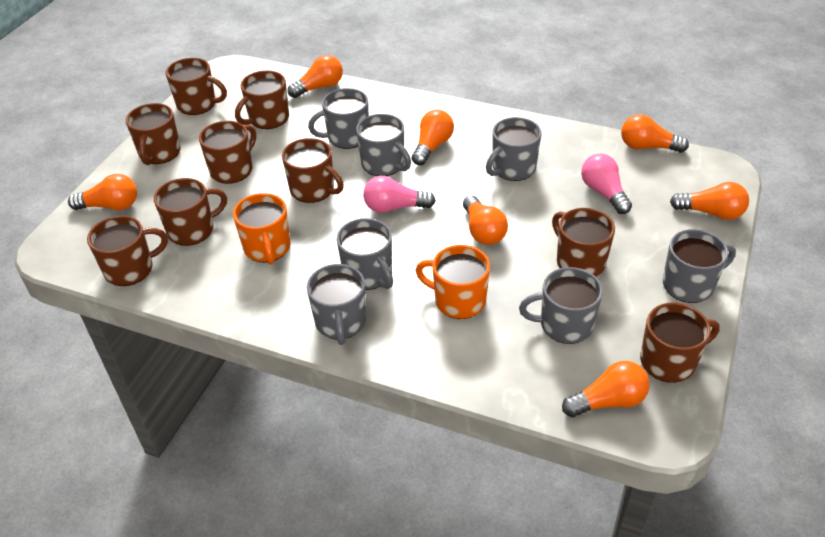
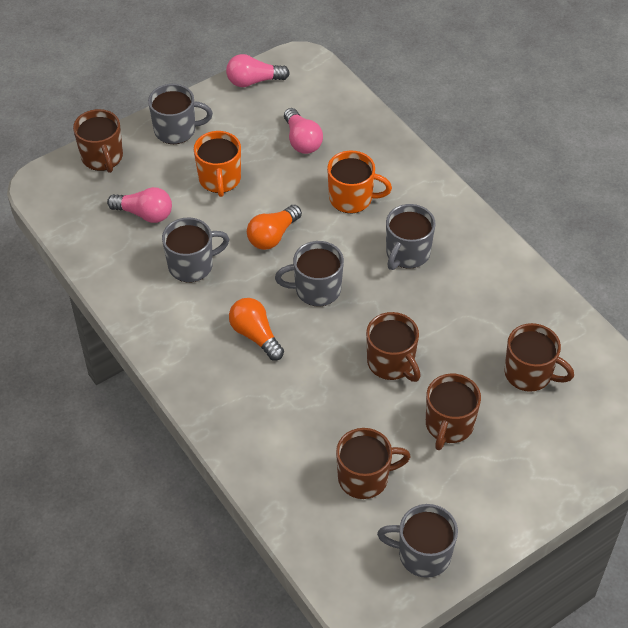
brown mug: 9 -> 5
grey mug: 7 -> 5
orange light bulb: 7 -> 2
pink light bulb: 2 -> 3

